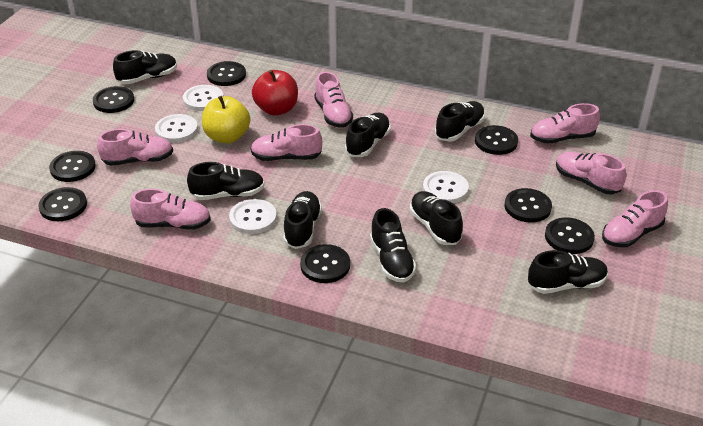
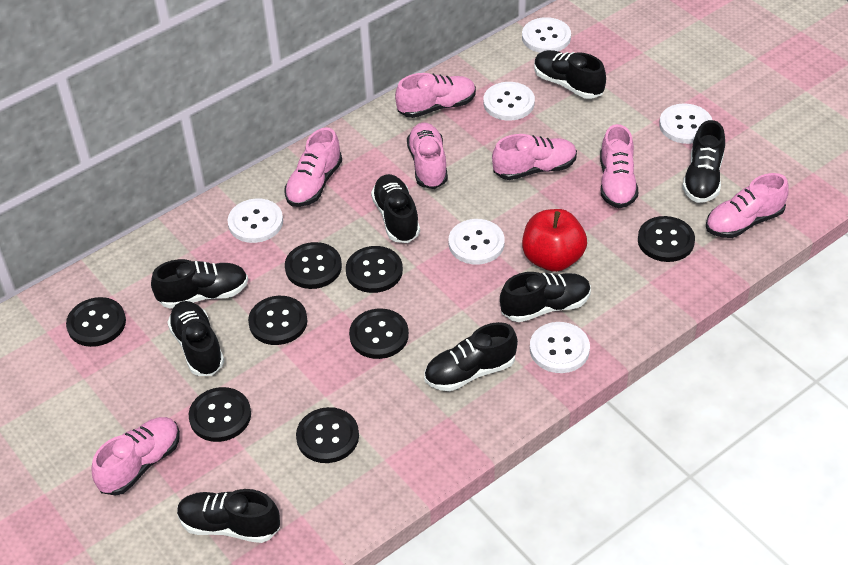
white button: 4 -> 6
yellow apple: 1 -> 0

